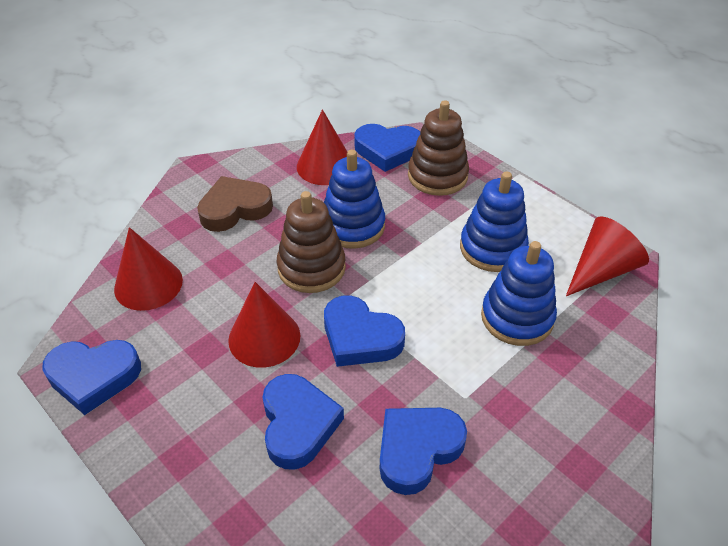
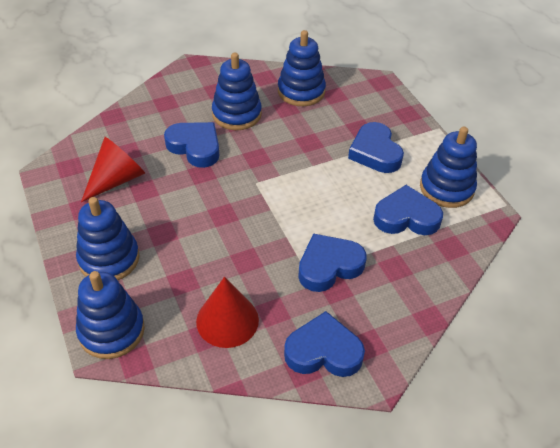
blue stacking toy: 3 -> 5
brown heart: 1 -> 0
brown stacking toy: 2 -> 0
red cone: 4 -> 2

